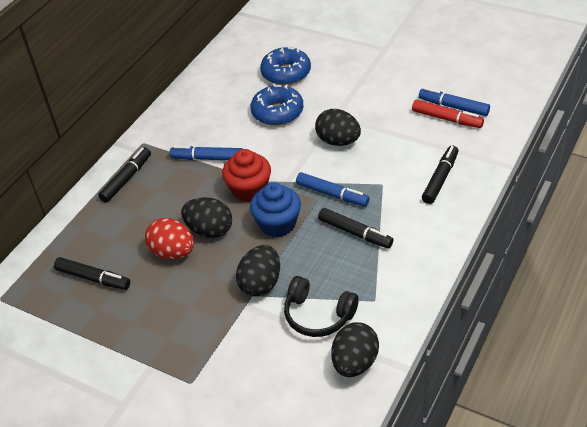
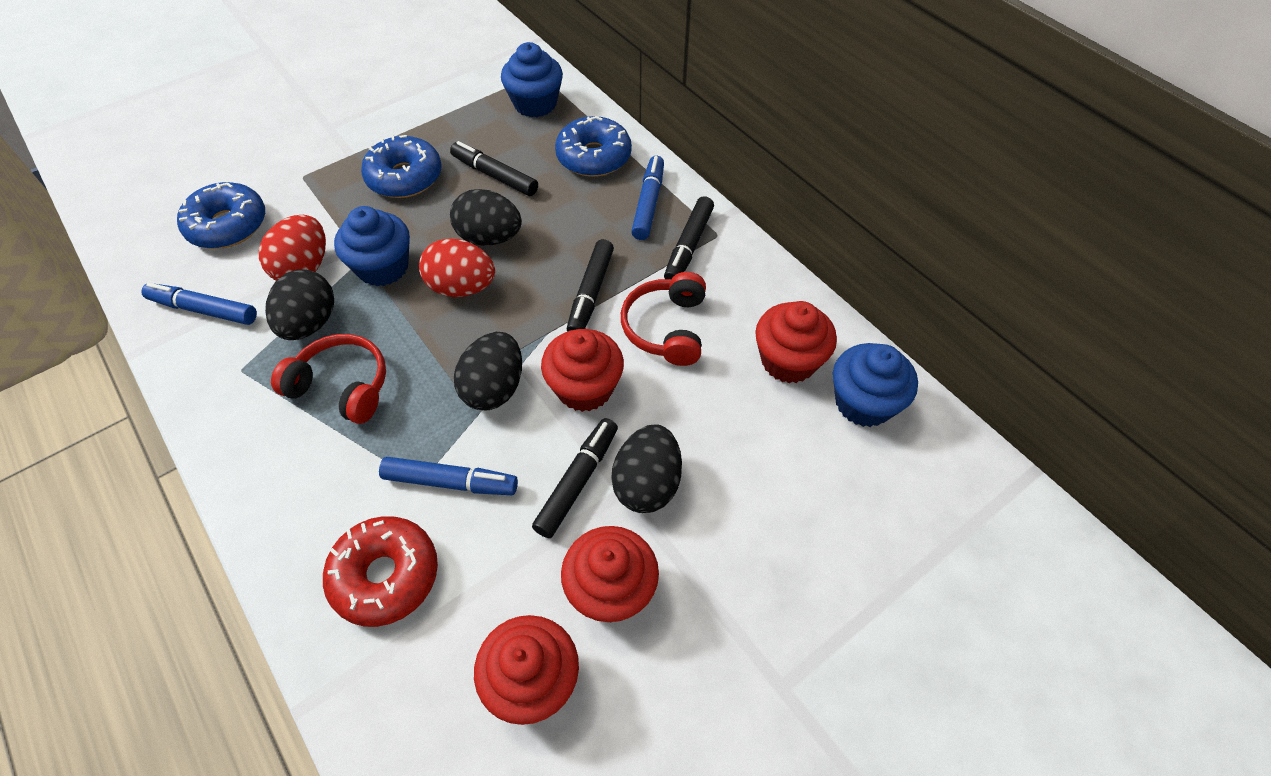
black headphones: 1 -> 0
blue cupcake: 1 -> 3
blue donut: 2 -> 3
red cupcake: 1 -> 4
red donut: 0 -> 1
red egg: 1 -> 2
red headphones: 0 -> 2
red marker: 1 -> 0

